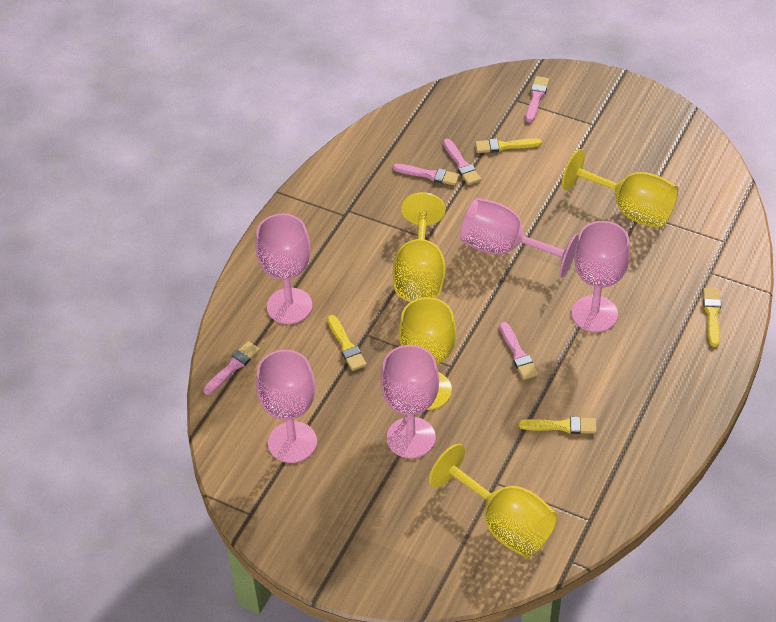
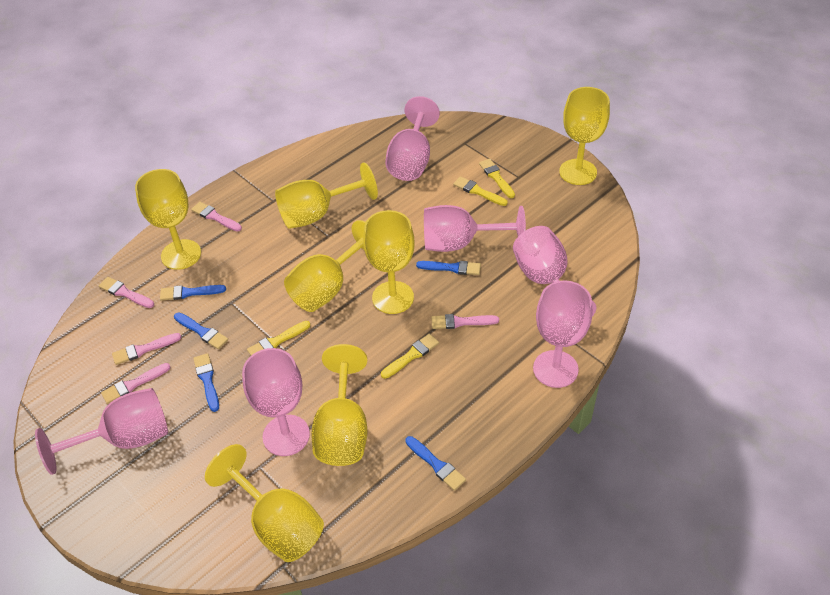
blue brush: 0 -> 5
pink goblet: 5 -> 6
yellow goblet: 4 -> 7

